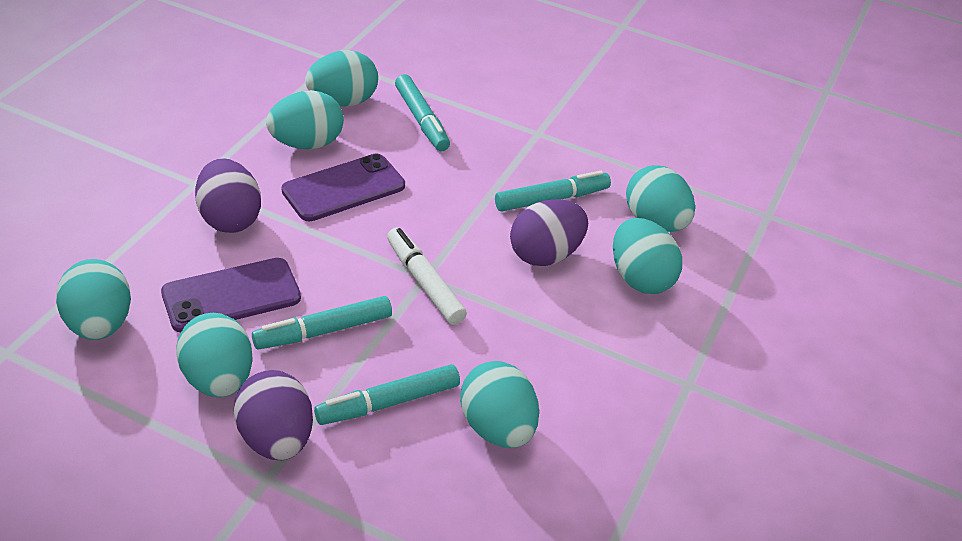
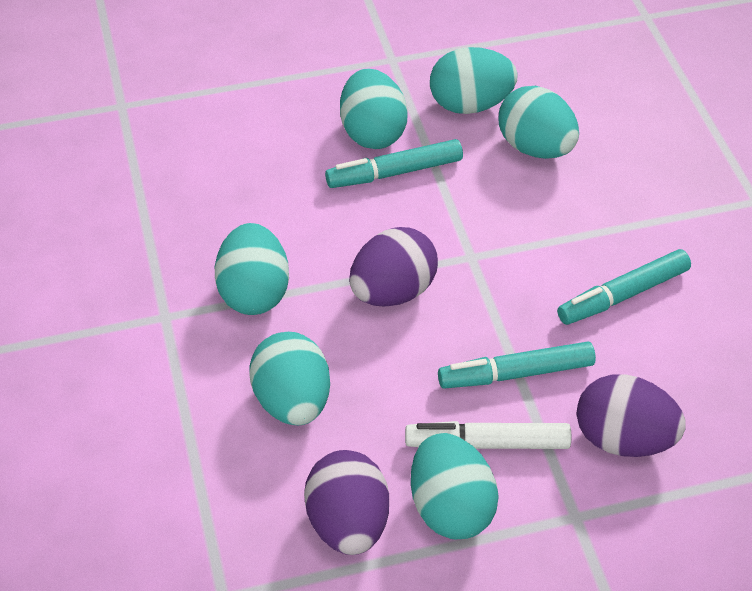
purple phone: 2 -> 0
turquoise egg: 7 -> 6
turquoise marker: 4 -> 3

